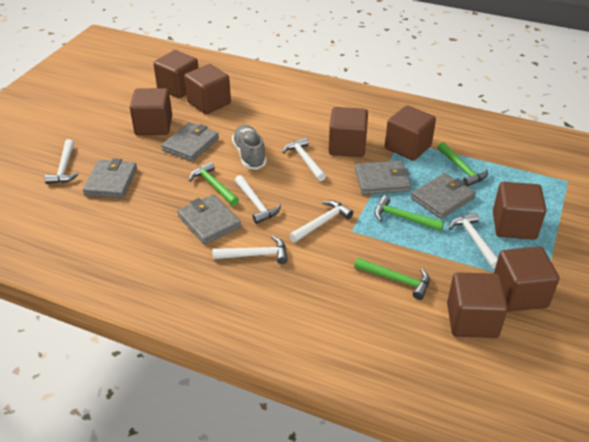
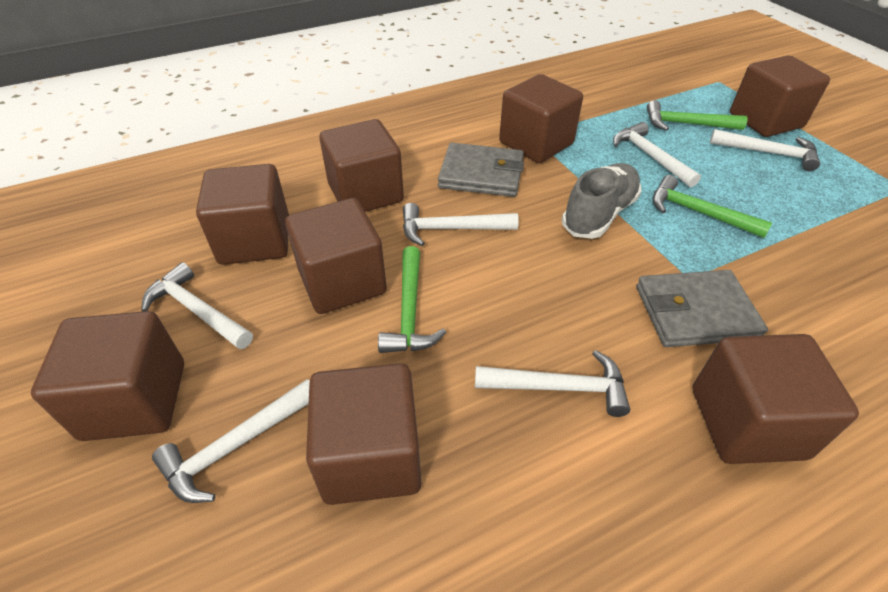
green hammer: 4 -> 3
grey wallet: 5 -> 2

